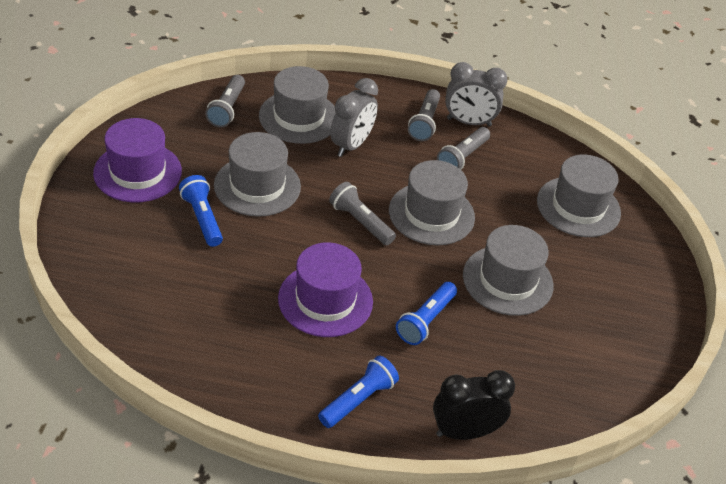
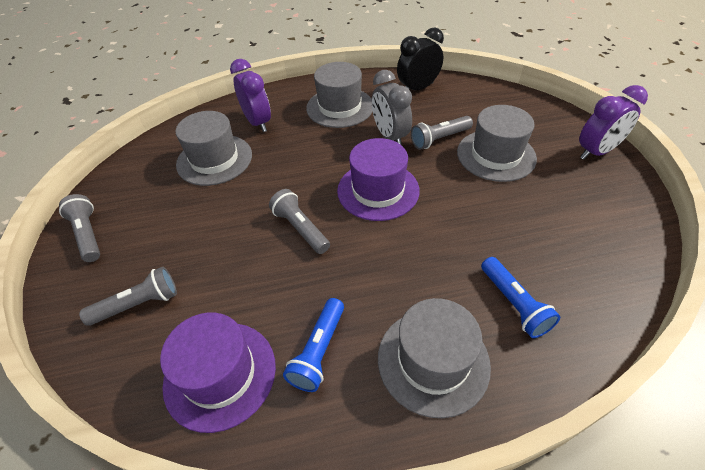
blue flashlight: 3 -> 2
grey clock: 2 -> 1
grey hat: 5 -> 4
purple clock: 0 -> 2

